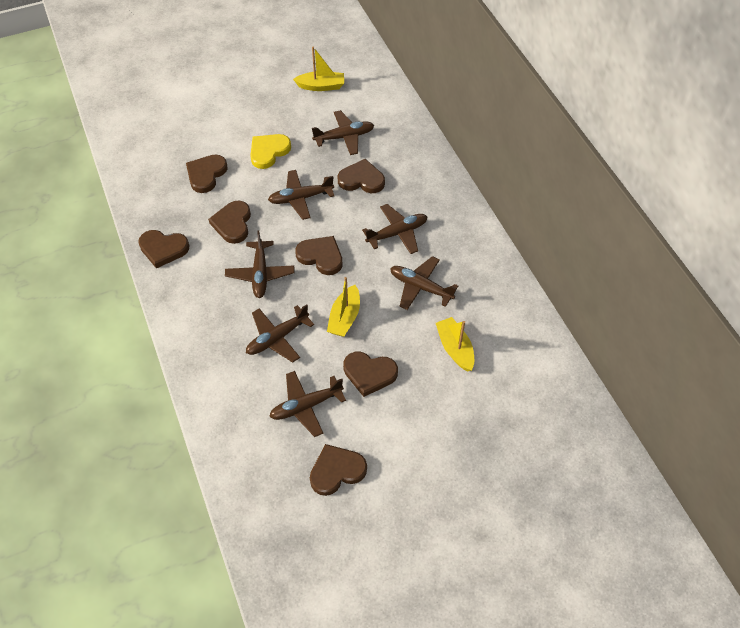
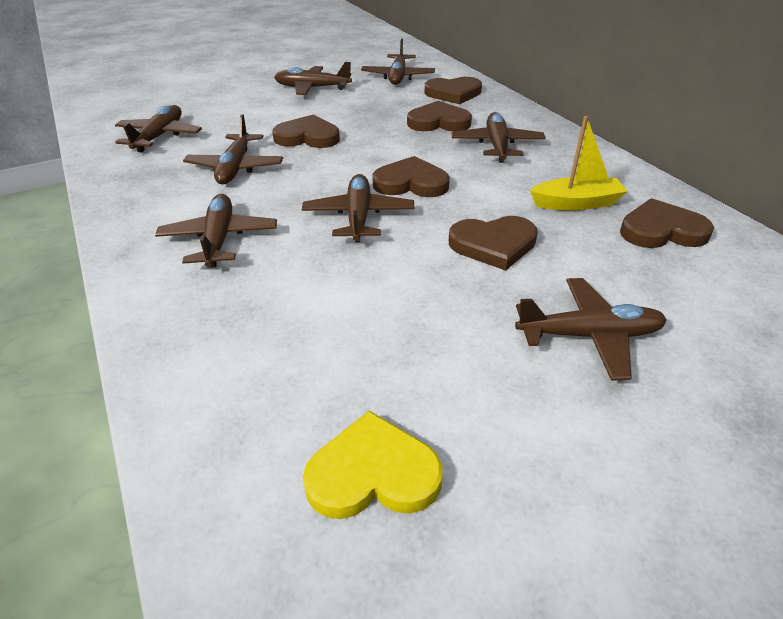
brown heart: 7 -> 6
brown plane: 7 -> 8
yellow boat: 3 -> 1

